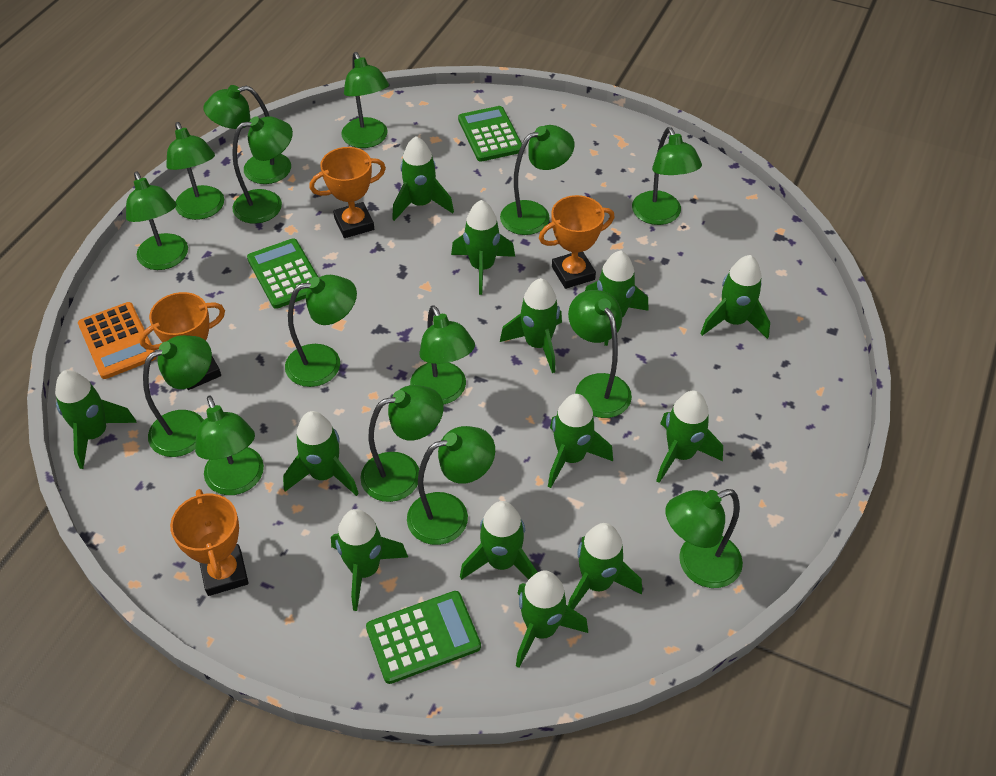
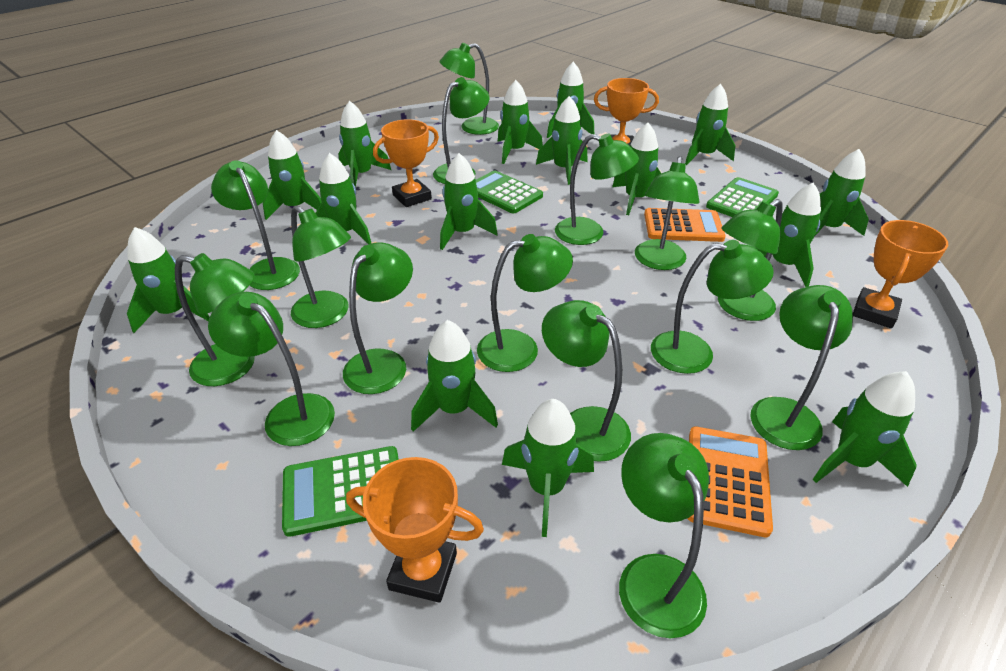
green rocket: 13 -> 15
orange calculator: 1 -> 2

